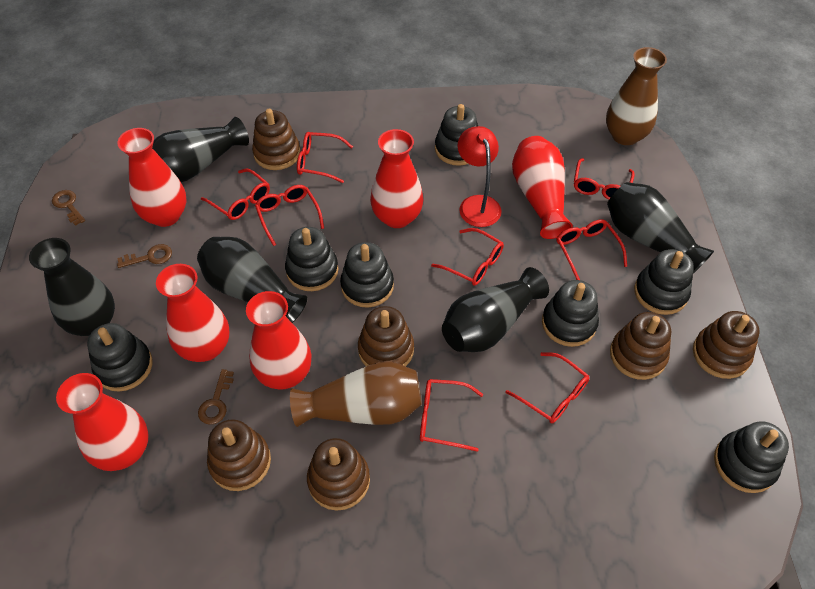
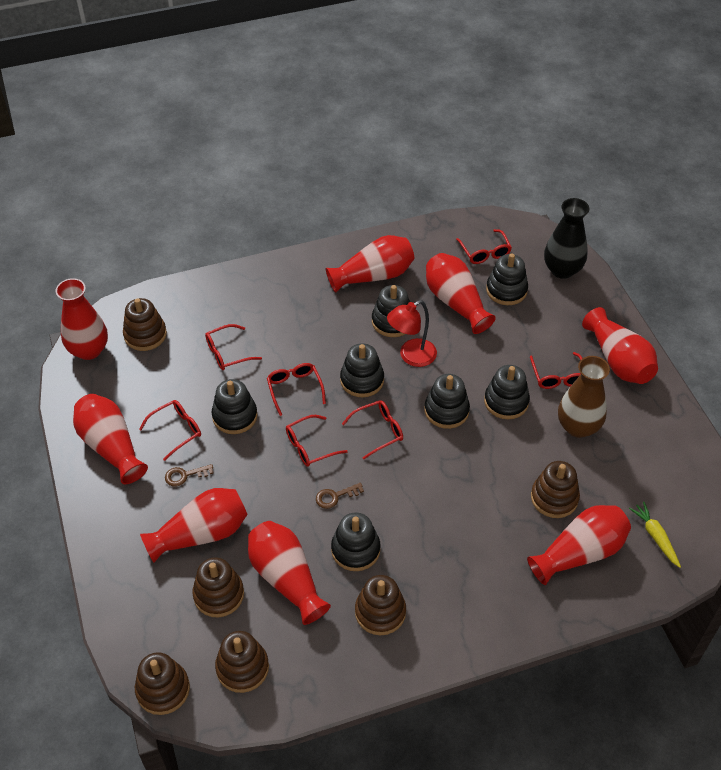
black vase: 5 -> 1
brown key: 3 -> 2
brown vase: 2 -> 1
red glasses: 8 -> 7
red vase: 6 -> 8
yellow carrot: 0 -> 1

